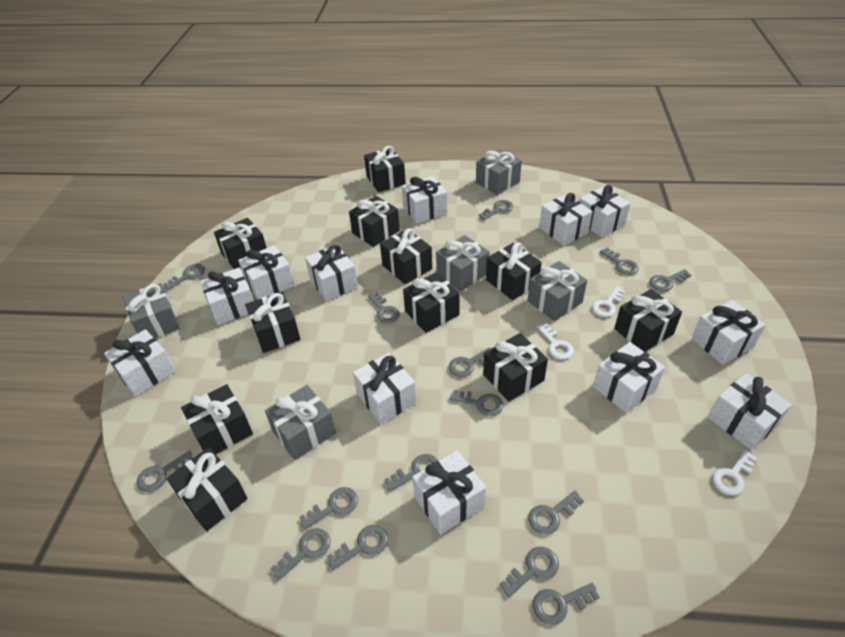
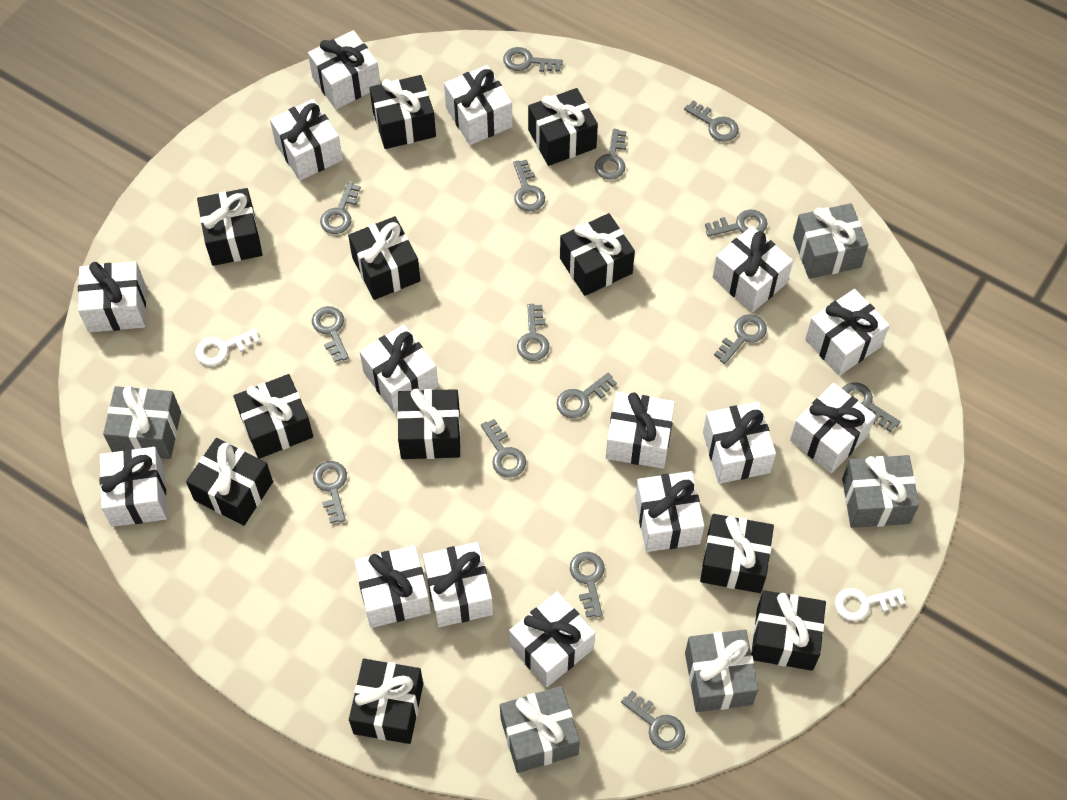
white gift: 12 -> 15
white key: 3 -> 2

